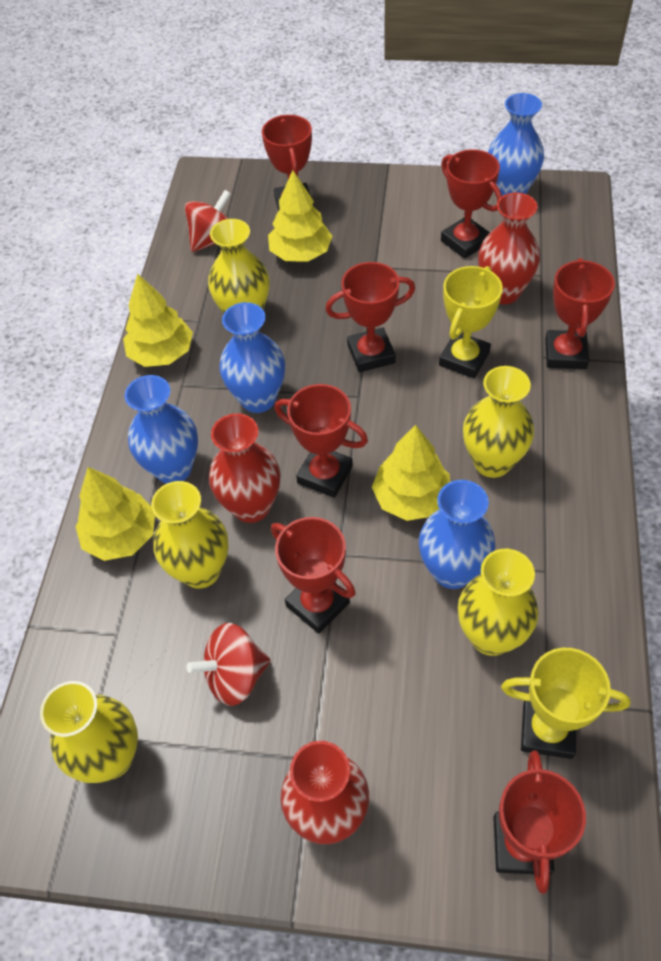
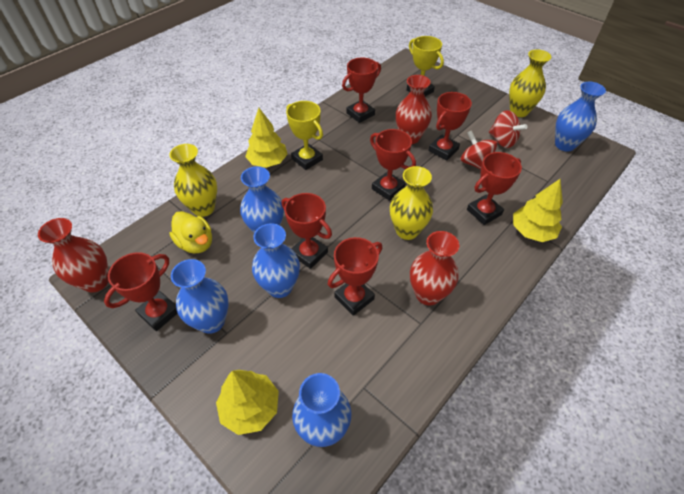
blue vase: 4 -> 5
yellow duck: 0 -> 1
yellow tree: 4 -> 3
yellow vase: 5 -> 3

